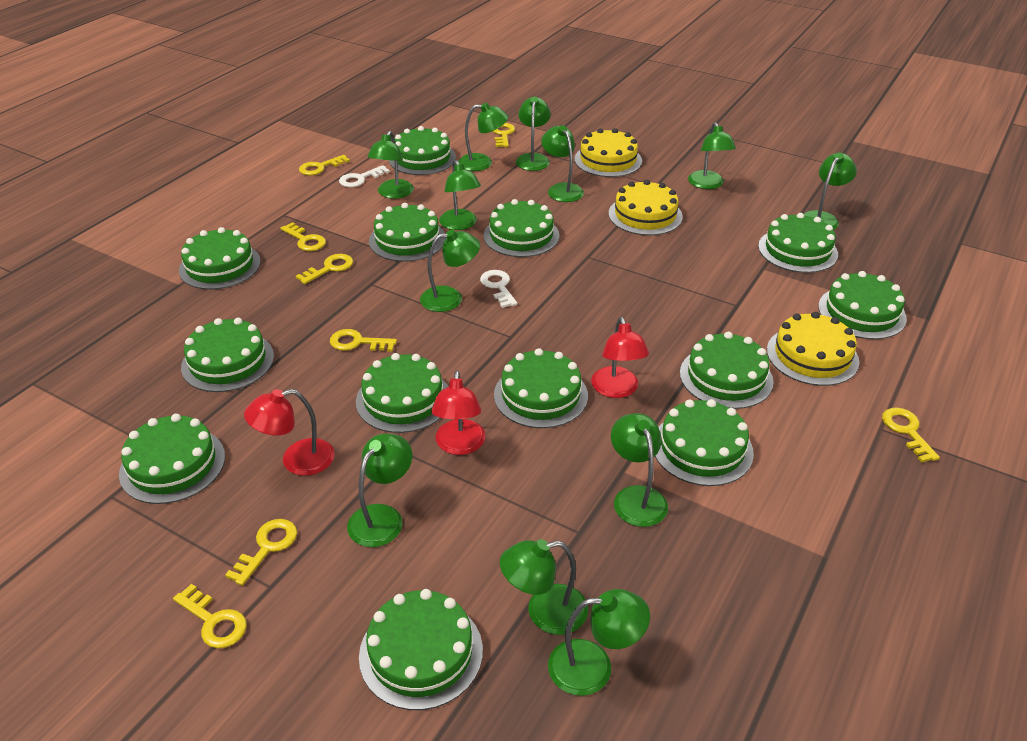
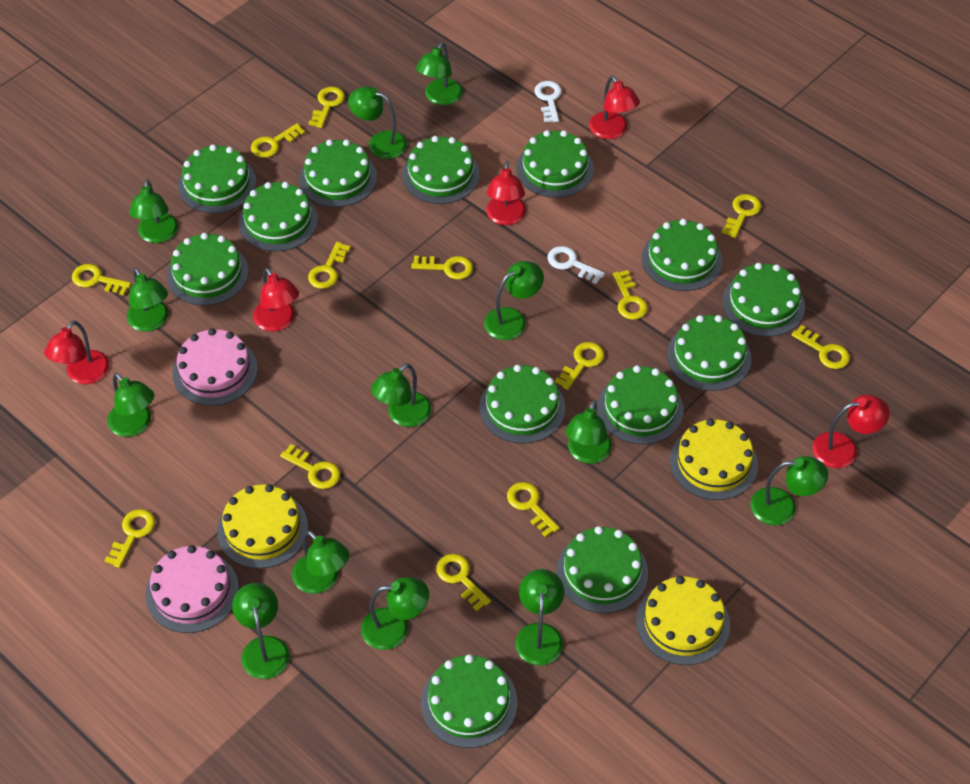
green lamp: 12 -> 13
pink cake: 0 -> 2
red lamp: 3 -> 5
yellow key: 8 -> 13

